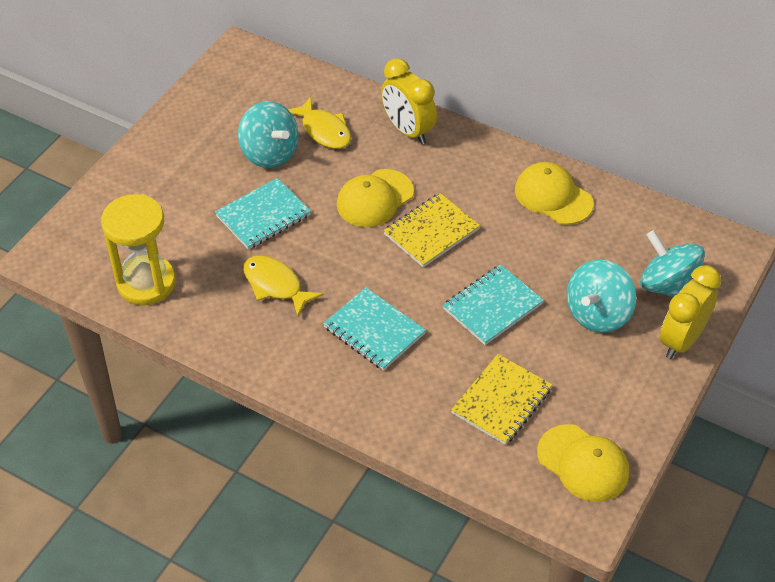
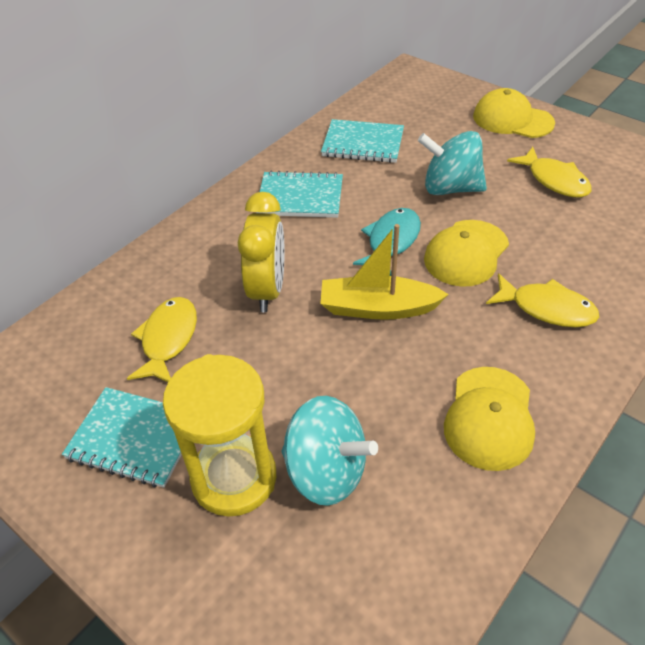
turquoise fish: 0 -> 1
turquoise spinning top: 3 -> 2
yellow boat: 0 -> 1
yellow clock: 2 -> 1
yellow fish: 2 -> 3
yellow notebook: 2 -> 0

